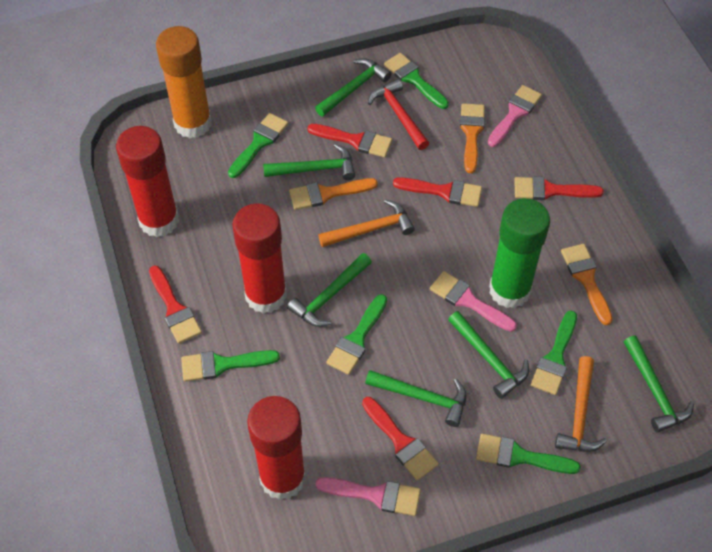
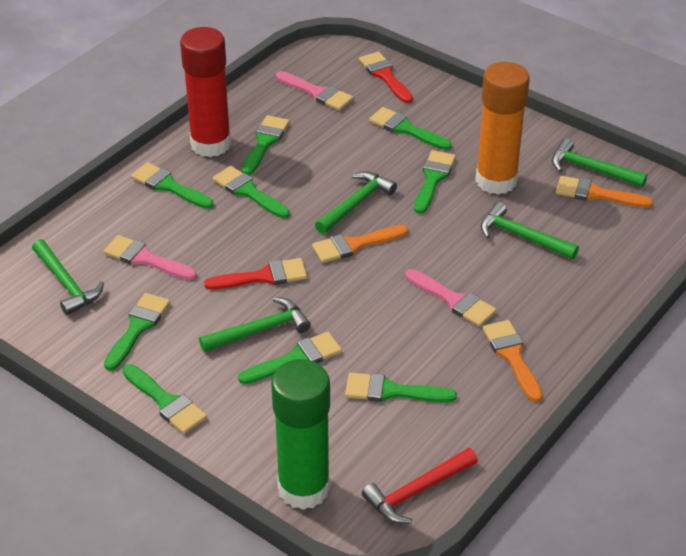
green brush: 6 -> 9
green hammer: 6 -> 5
orange hammer: 2 -> 0
red brush: 5 -> 2
red glue stick: 3 -> 1

